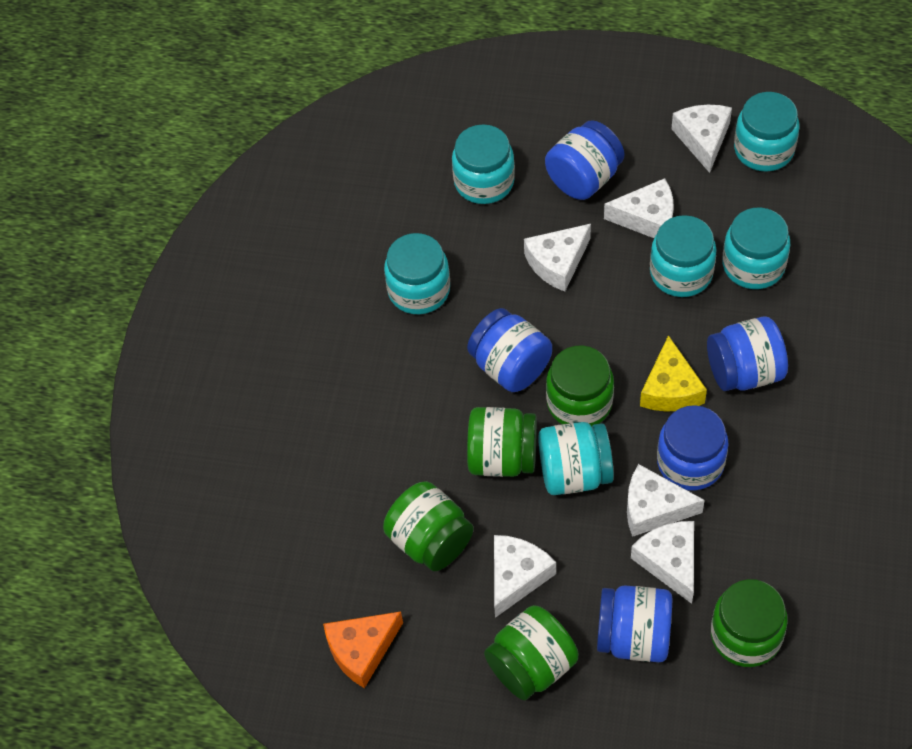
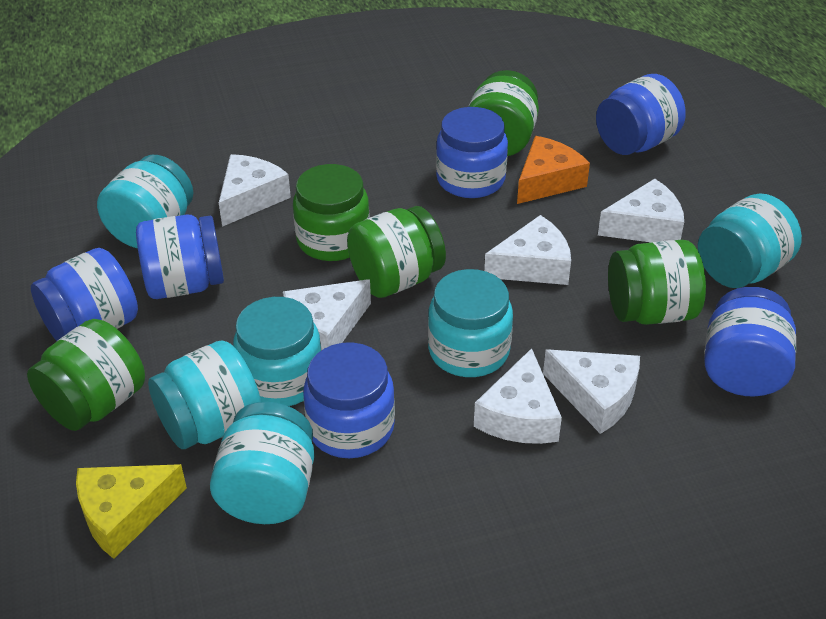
blue jar: 5 -> 6

